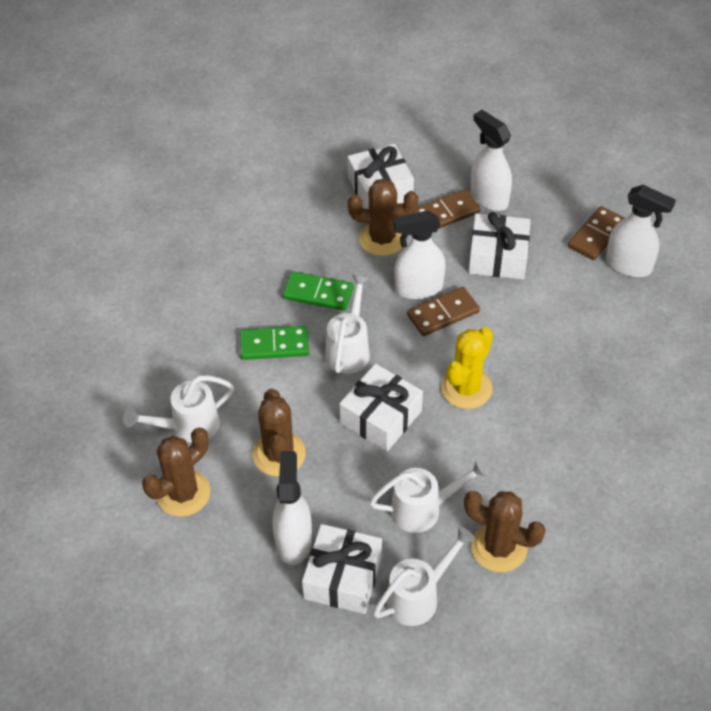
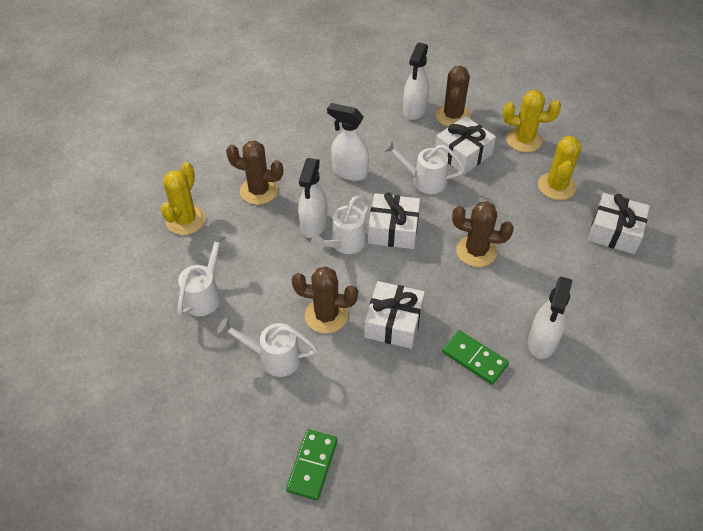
brown domino: 3 -> 0
yellow cactus: 1 -> 3

